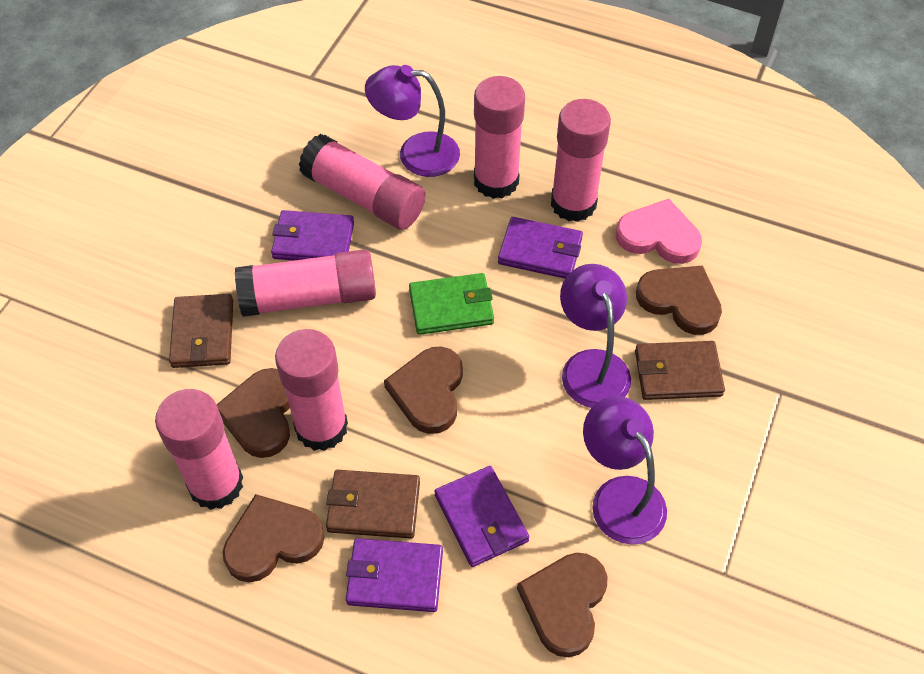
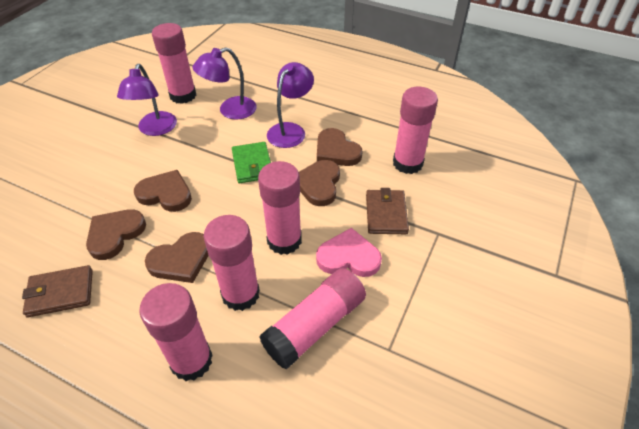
brown wallet: 3 -> 2
purple wallet: 4 -> 0

